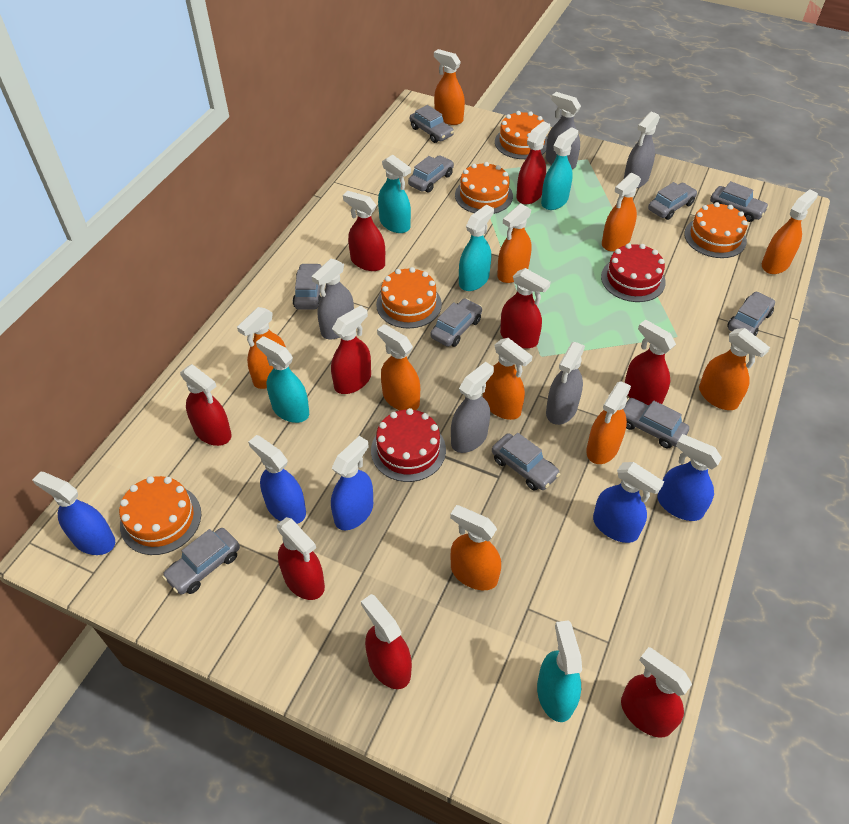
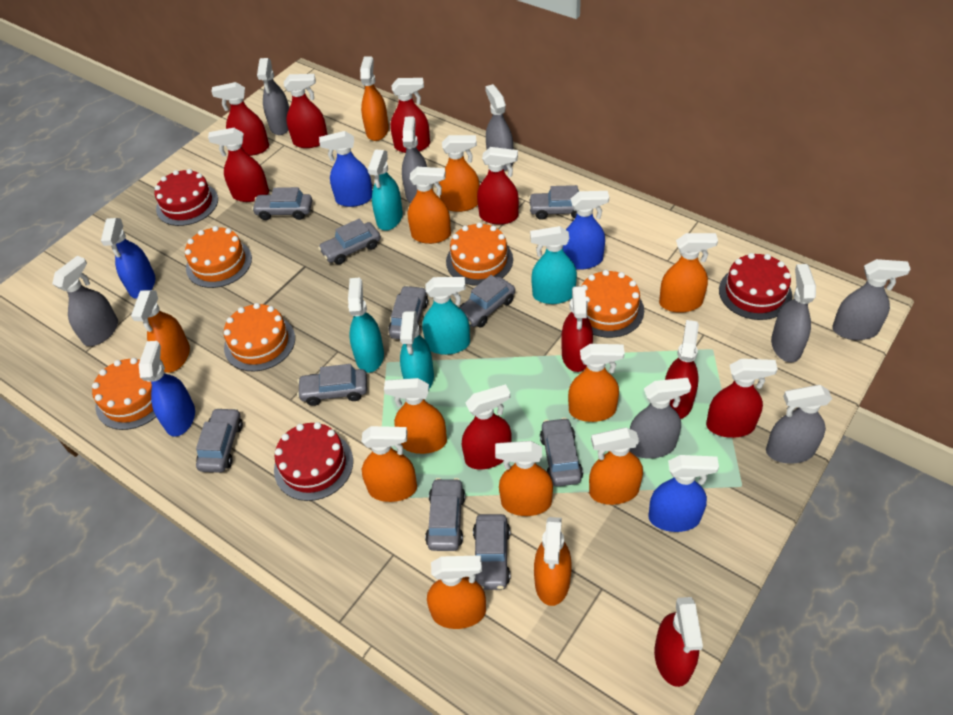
grey spray bottle: 5 -> 8
orange spray bottle: 10 -> 12
red cake: 2 -> 3
red spray bottle: 9 -> 10

